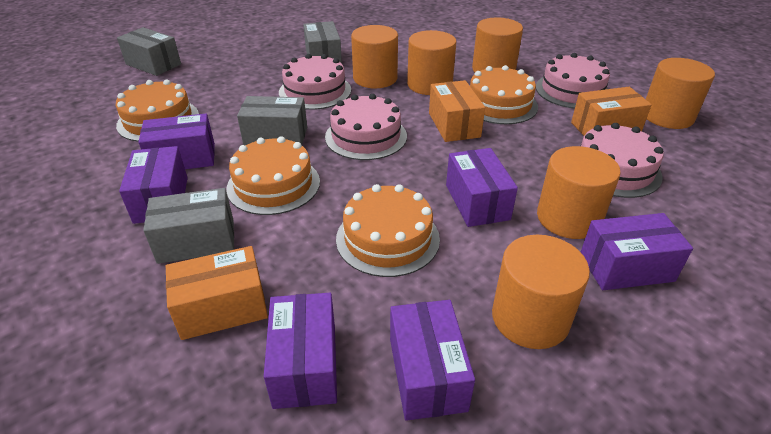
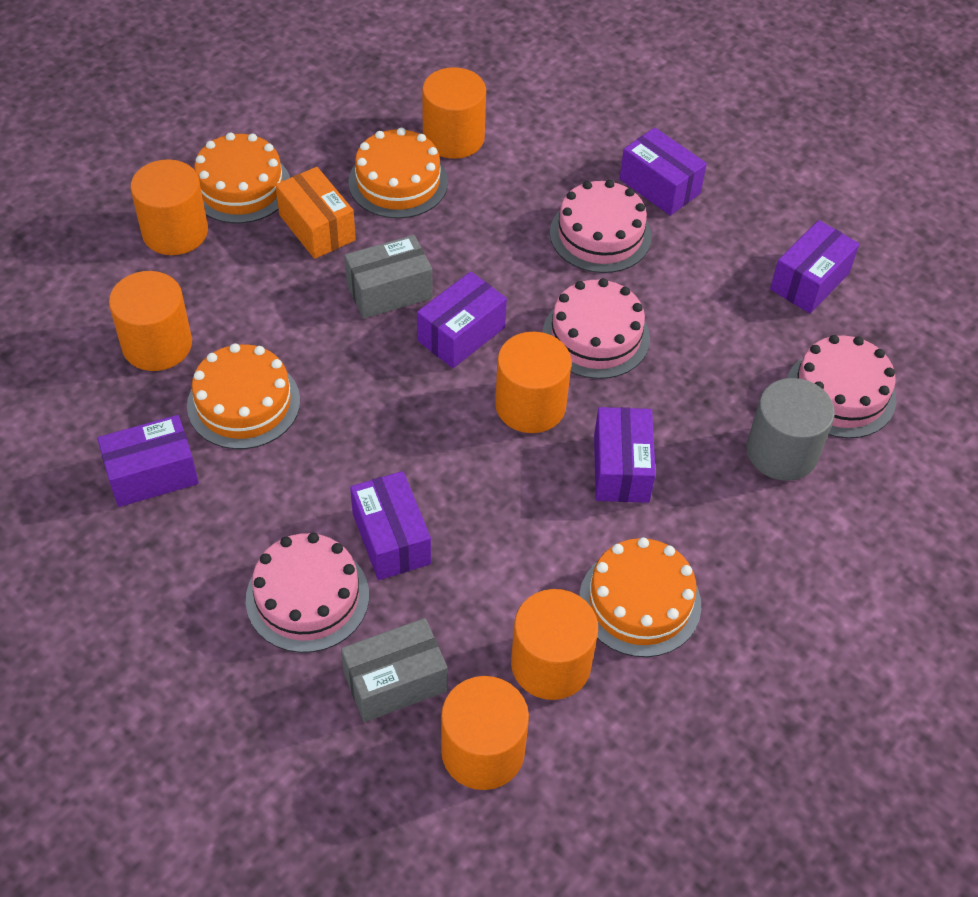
grey box: 4 -> 2
grey cylinder: 0 -> 1
orange box: 3 -> 1

